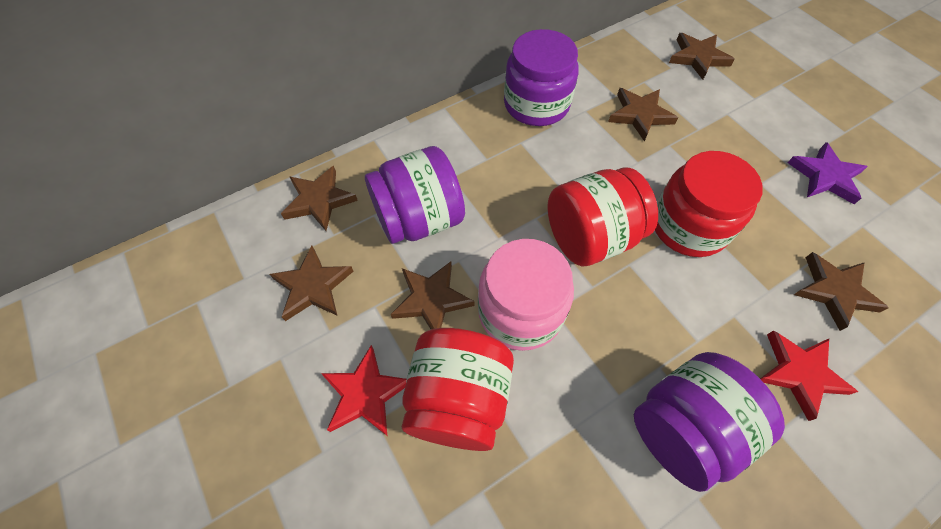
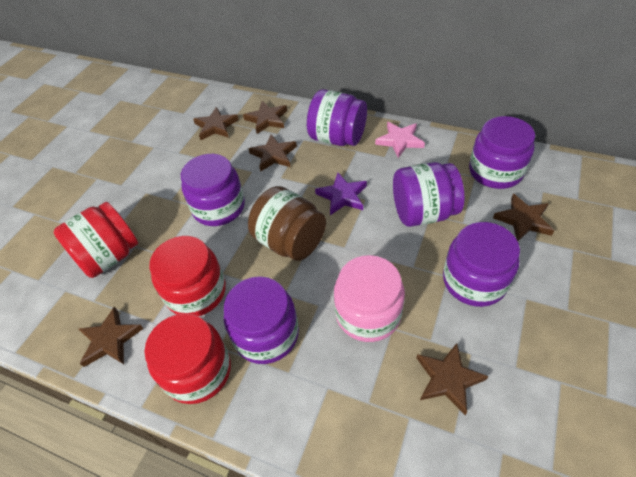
brown jar: 0 -> 1
pink star: 0 -> 1
purple jar: 3 -> 6
red star: 2 -> 0

